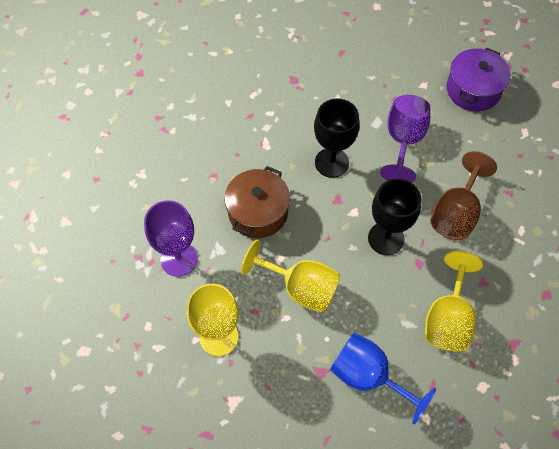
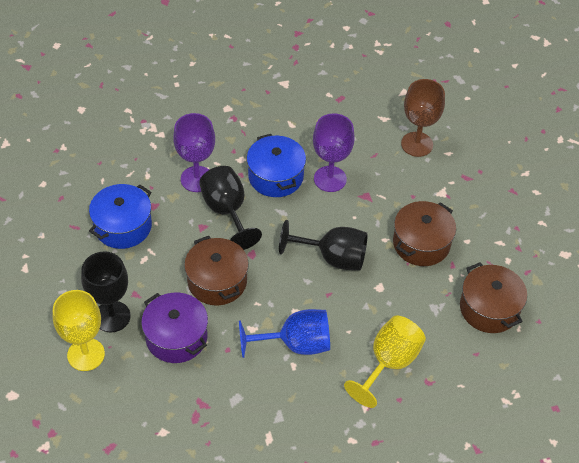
black goblet: 2 -> 3
blue pot: 0 -> 2
brown pot: 1 -> 3
yellow goblet: 3 -> 2

